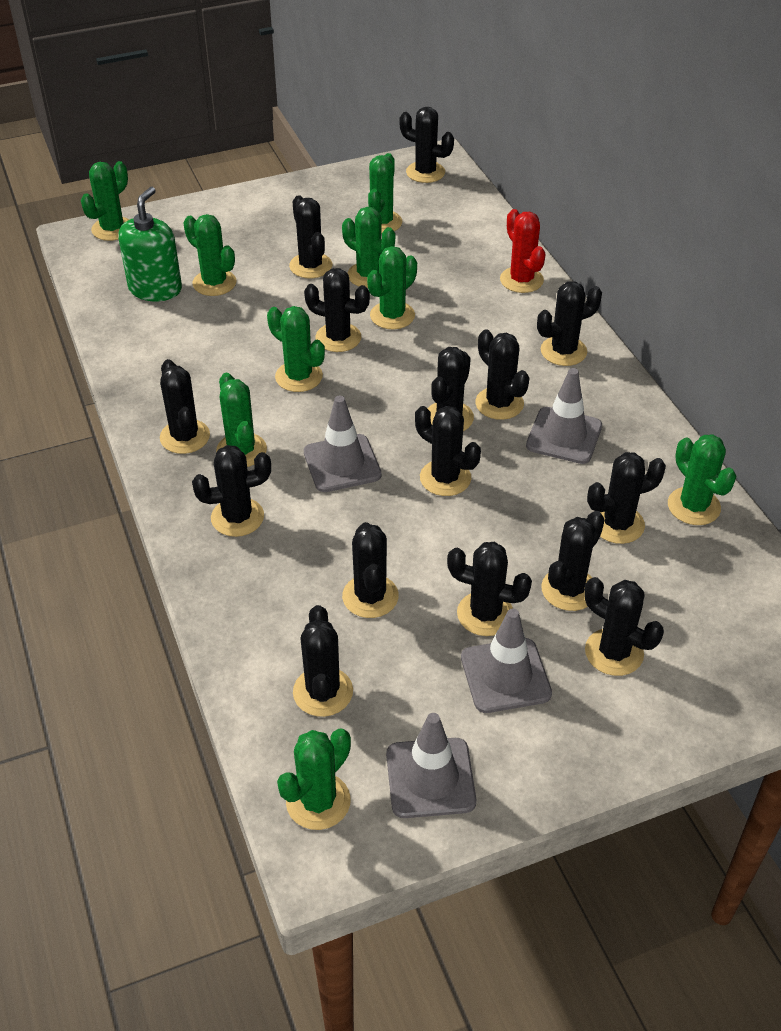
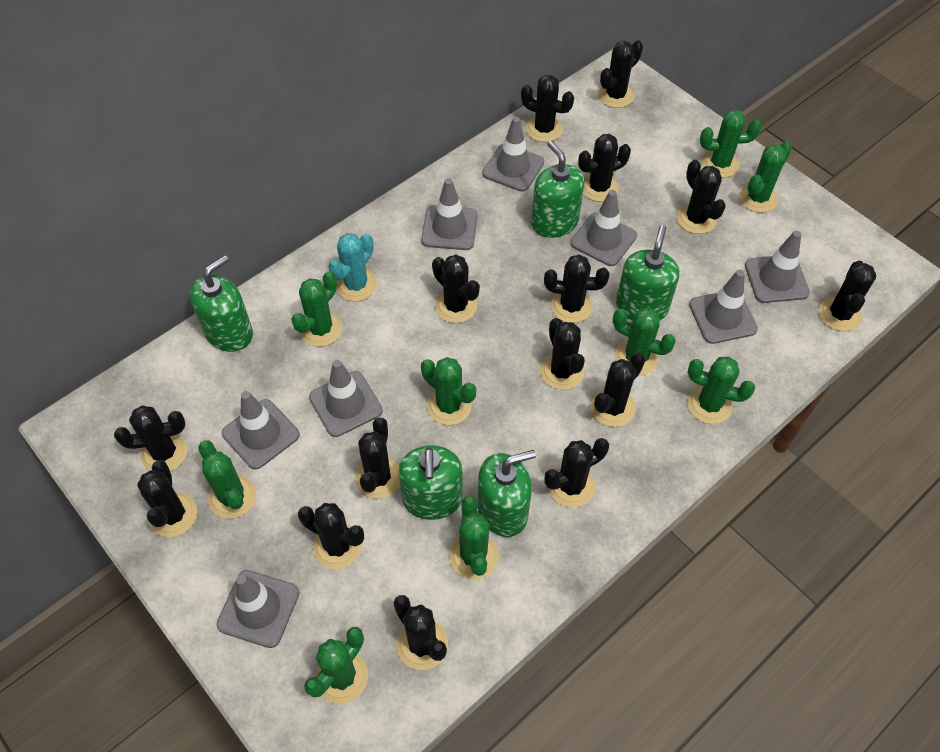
green soap dispenser: 1 -> 5
grey traffic cone: 4 -> 8
red cactus: 1 -> 0
turquoise cactus: 0 -> 1

